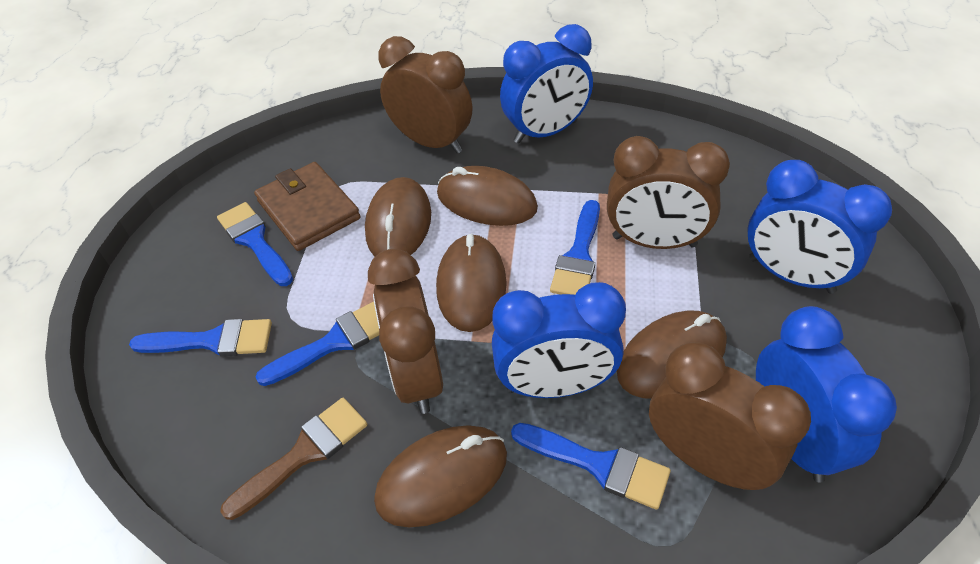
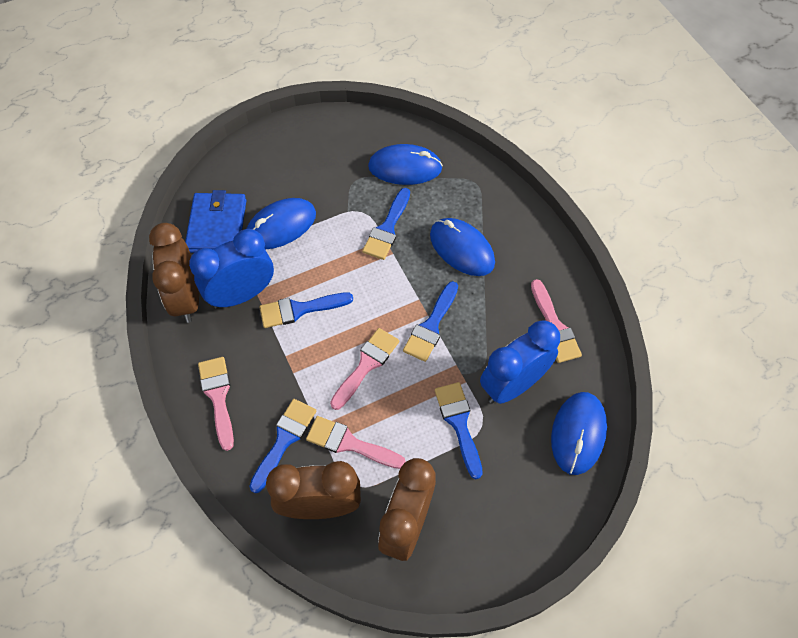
blue clock: 4 -> 2
blue mouse: 0 -> 4
blue wallet: 0 -> 1
brown brush: 1 -> 0
brown clock: 4 -> 3
brown mouse: 5 -> 0
brown wallet: 1 -> 0
pink brush: 0 -> 4

